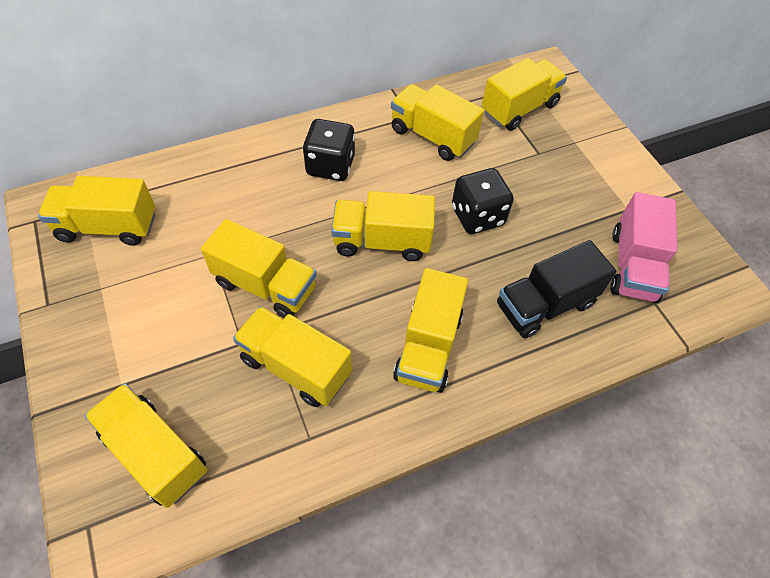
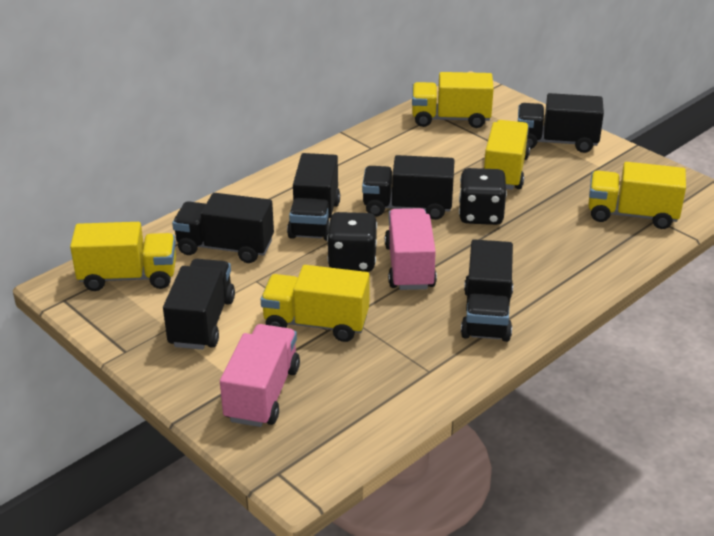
black truck: 1 -> 6
pink truck: 1 -> 2
yellow truck: 8 -> 5

